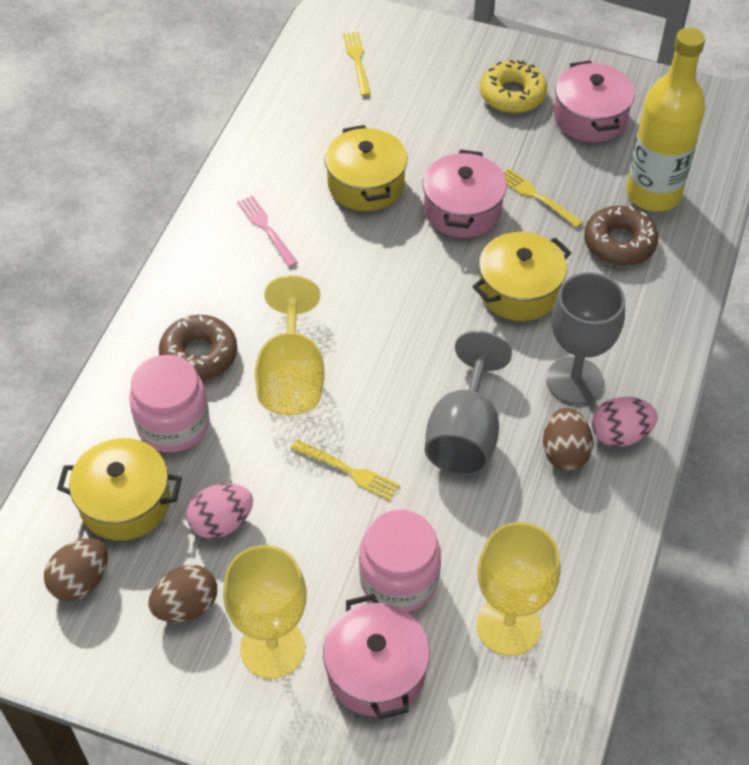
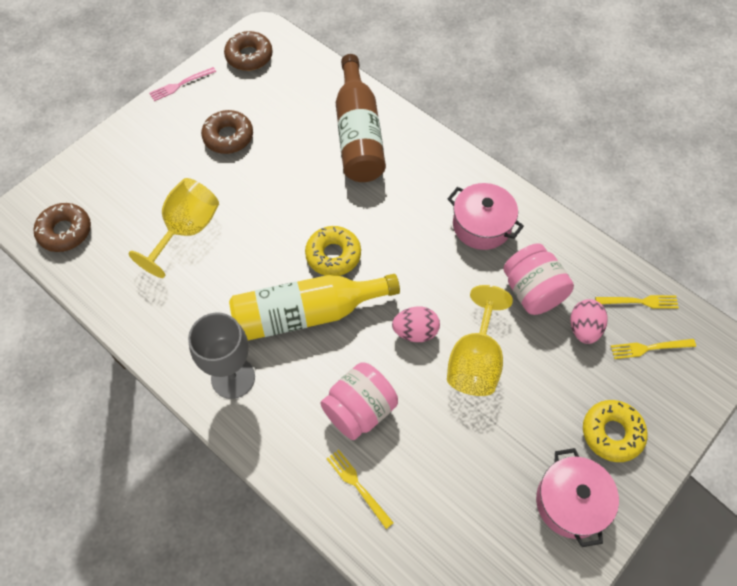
brown bottle: 0 -> 1
brown donut: 2 -> 3
brown egg: 3 -> 0
grey goblet: 2 -> 1
pink pot: 3 -> 2
yellow donut: 1 -> 2
yellow goblet: 3 -> 2
yellow pot: 3 -> 0

